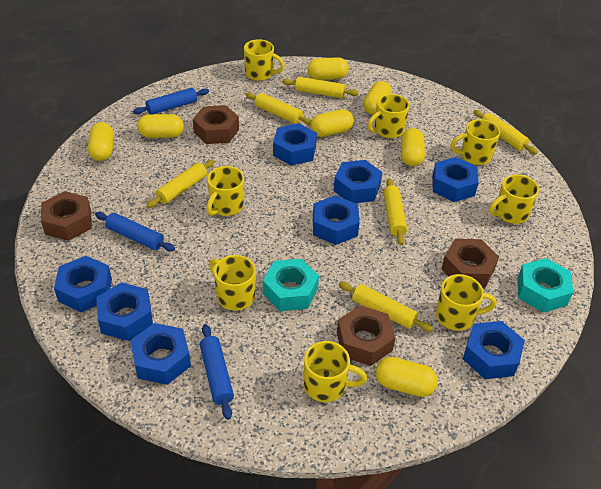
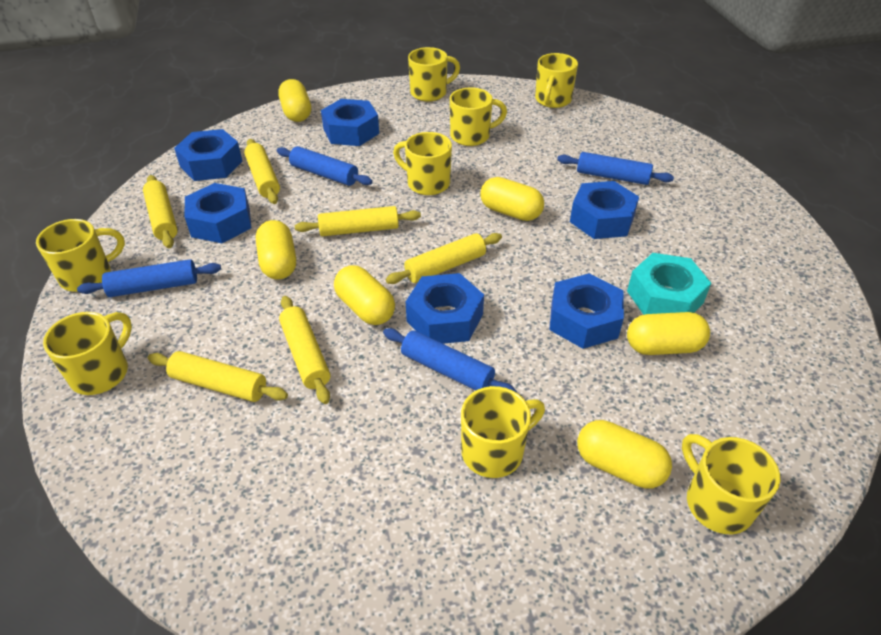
blue nut: 8 -> 6
blue rolling pin: 3 -> 4
brown nut: 4 -> 0
turquoise nut: 2 -> 1
yellow capsule: 7 -> 6

